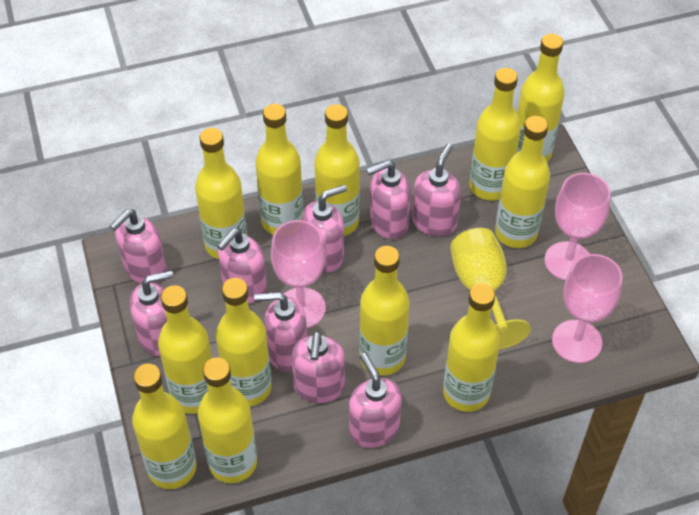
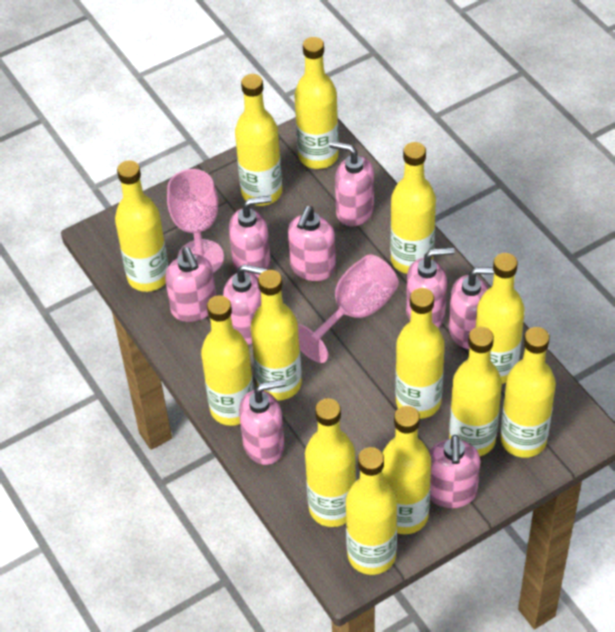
pink goblet: 3 -> 2
yellow bottle: 12 -> 13
yellow goblet: 1 -> 0

